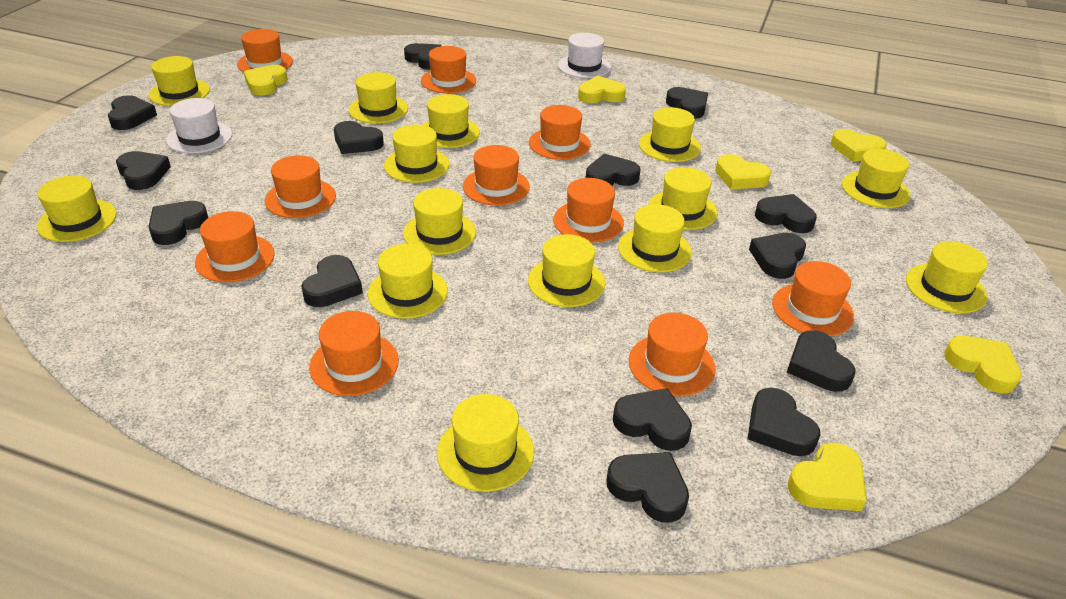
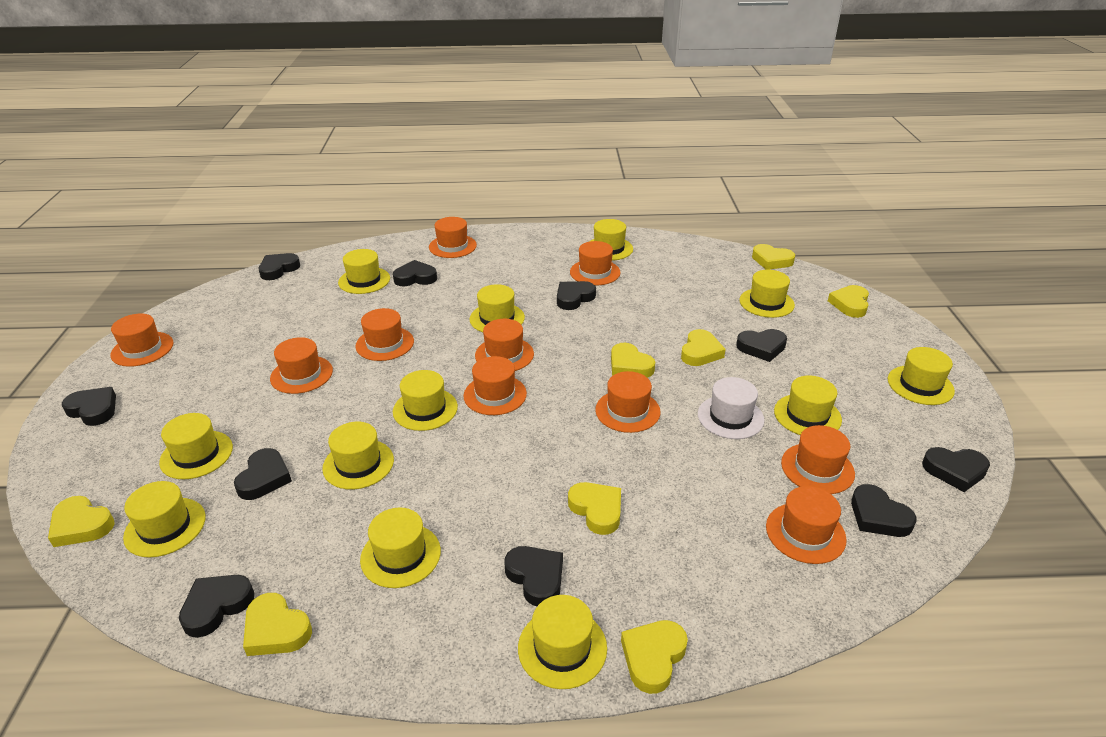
black heart: 14 -> 10
white hat: 2 -> 1
yellow hat: 14 -> 12
yellow heart: 6 -> 8

